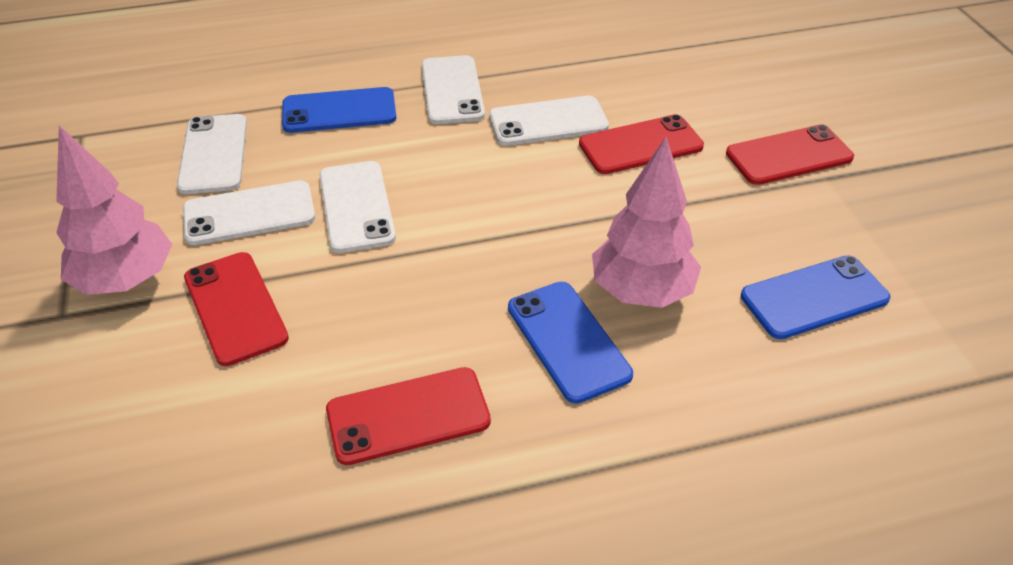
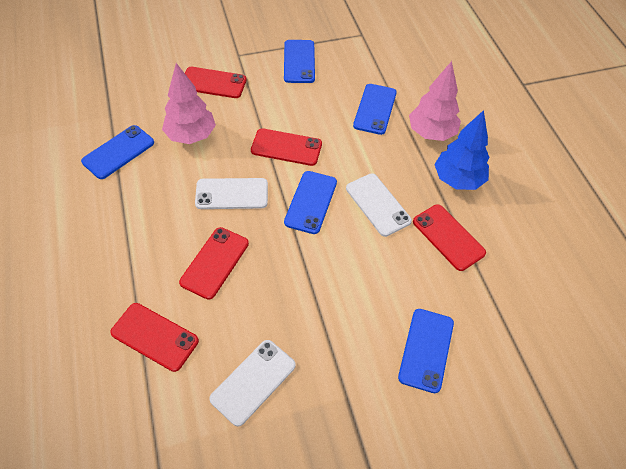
blue phone: 3 -> 5
blue tree: 0 -> 1
red phone: 4 -> 5
white phone: 5 -> 3

